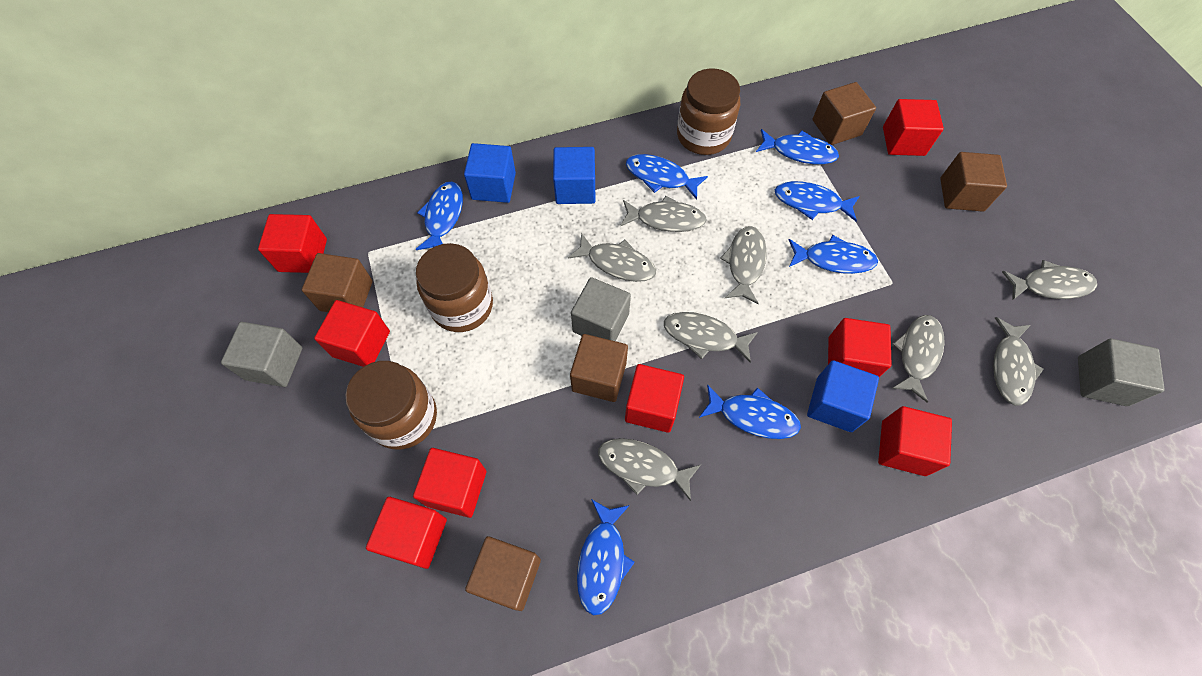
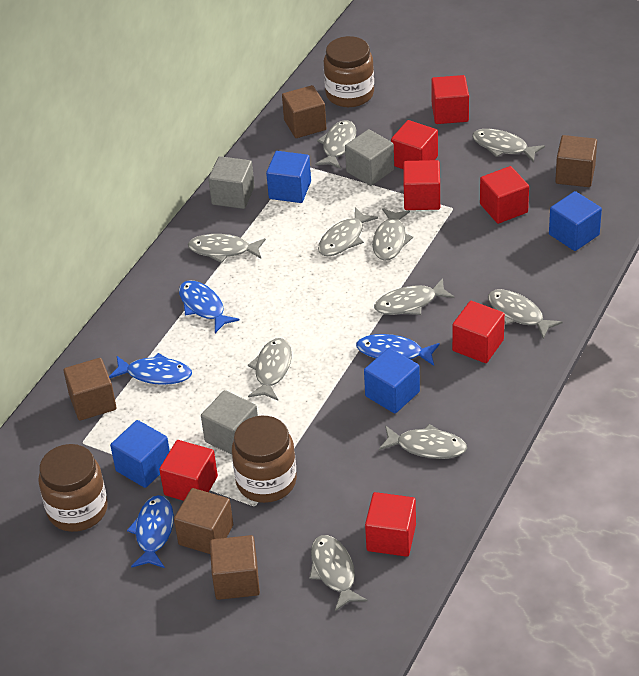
blue cube: 3 -> 4
blue fish: 7 -> 4
grey fish: 8 -> 10
red cube: 8 -> 7

